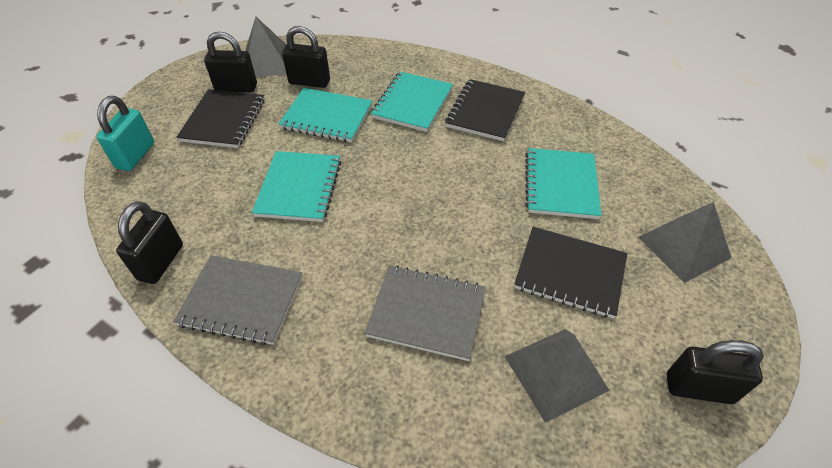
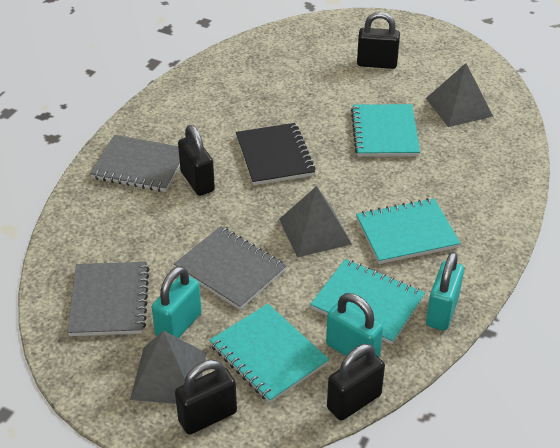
black notebook: 3 -> 1
grey notebook: 2 -> 3
turquoise padlock: 1 -> 3

